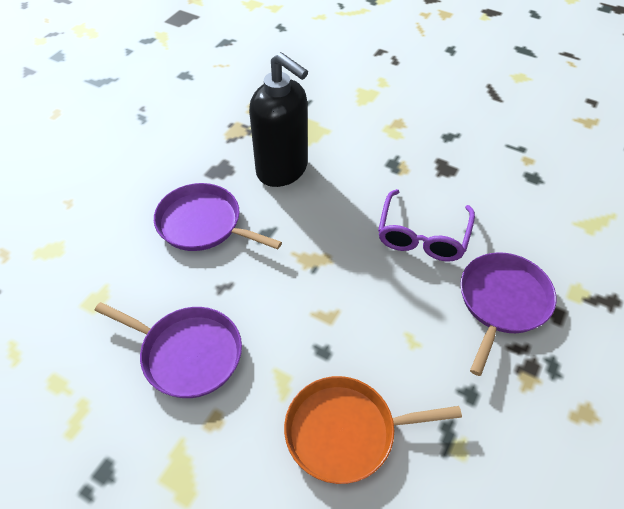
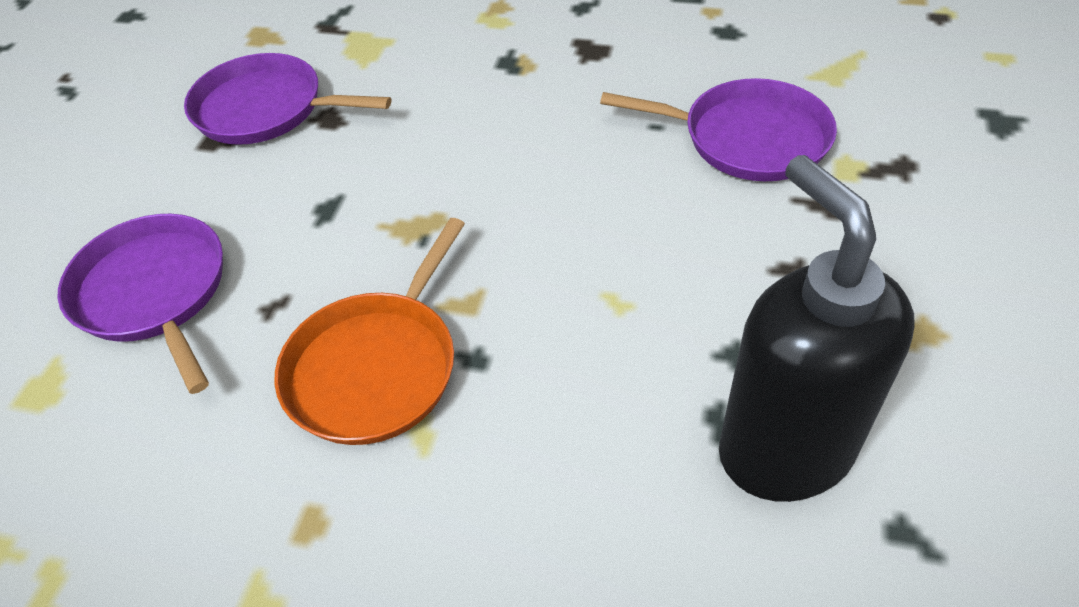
purple glasses: 1 -> 0

